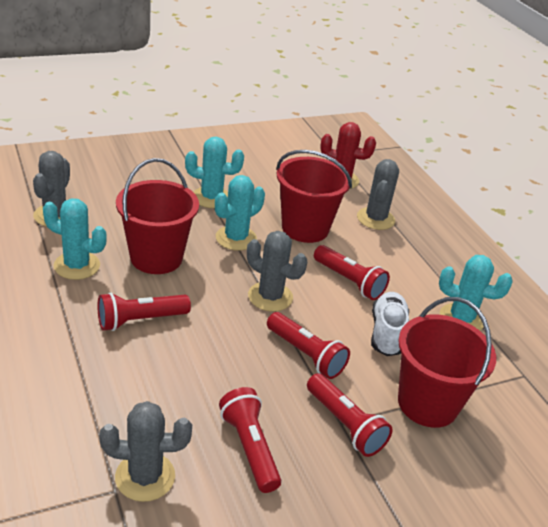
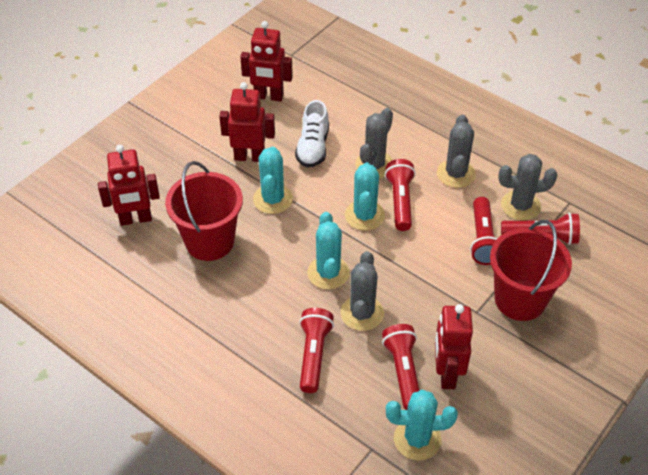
red bucket: 3 -> 2
red cactus: 1 -> 0
red robot: 0 -> 4

